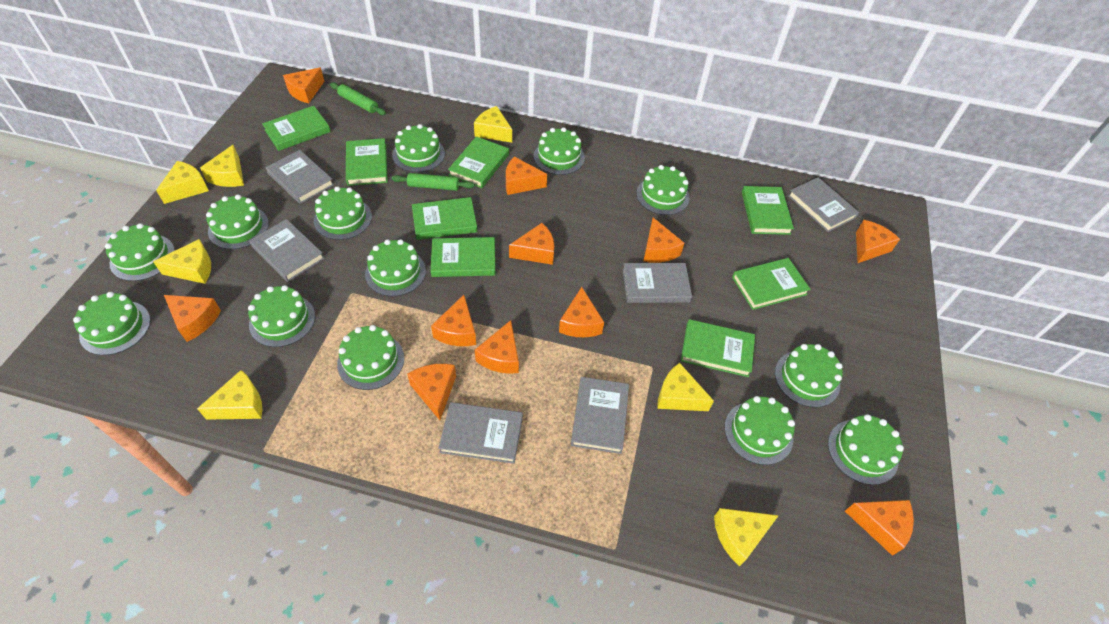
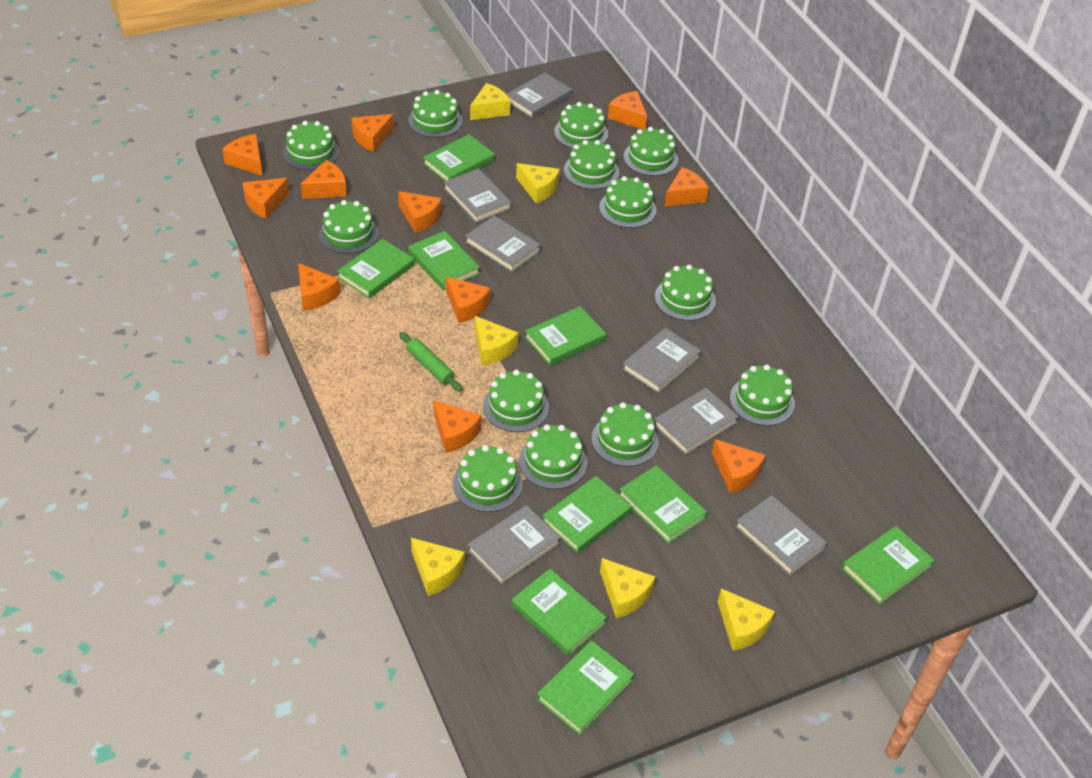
green book: 8 -> 9
green rolling pin: 2 -> 1
grey book: 6 -> 7
yellow cheese: 7 -> 6

